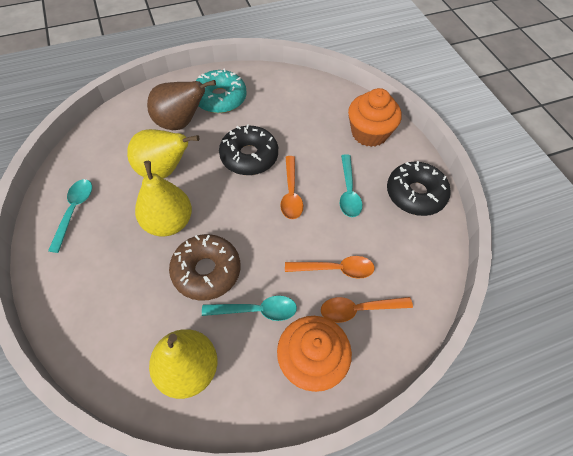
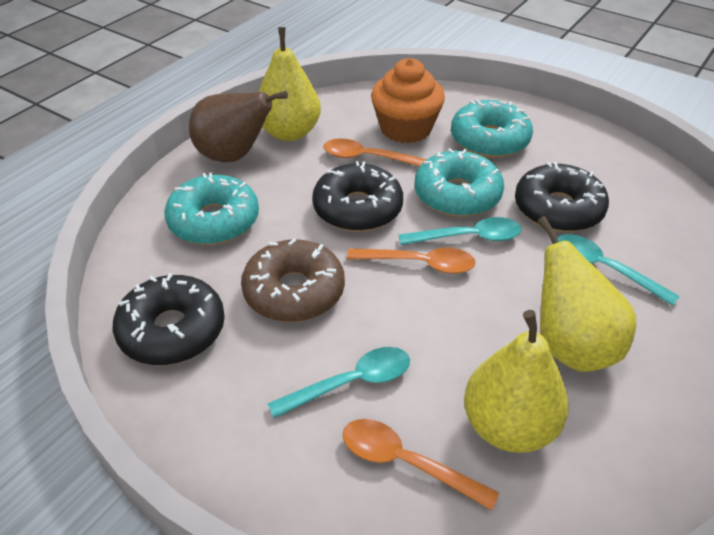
black donut: 2 -> 3
orange cupcake: 2 -> 1
turquoise donut: 1 -> 3

